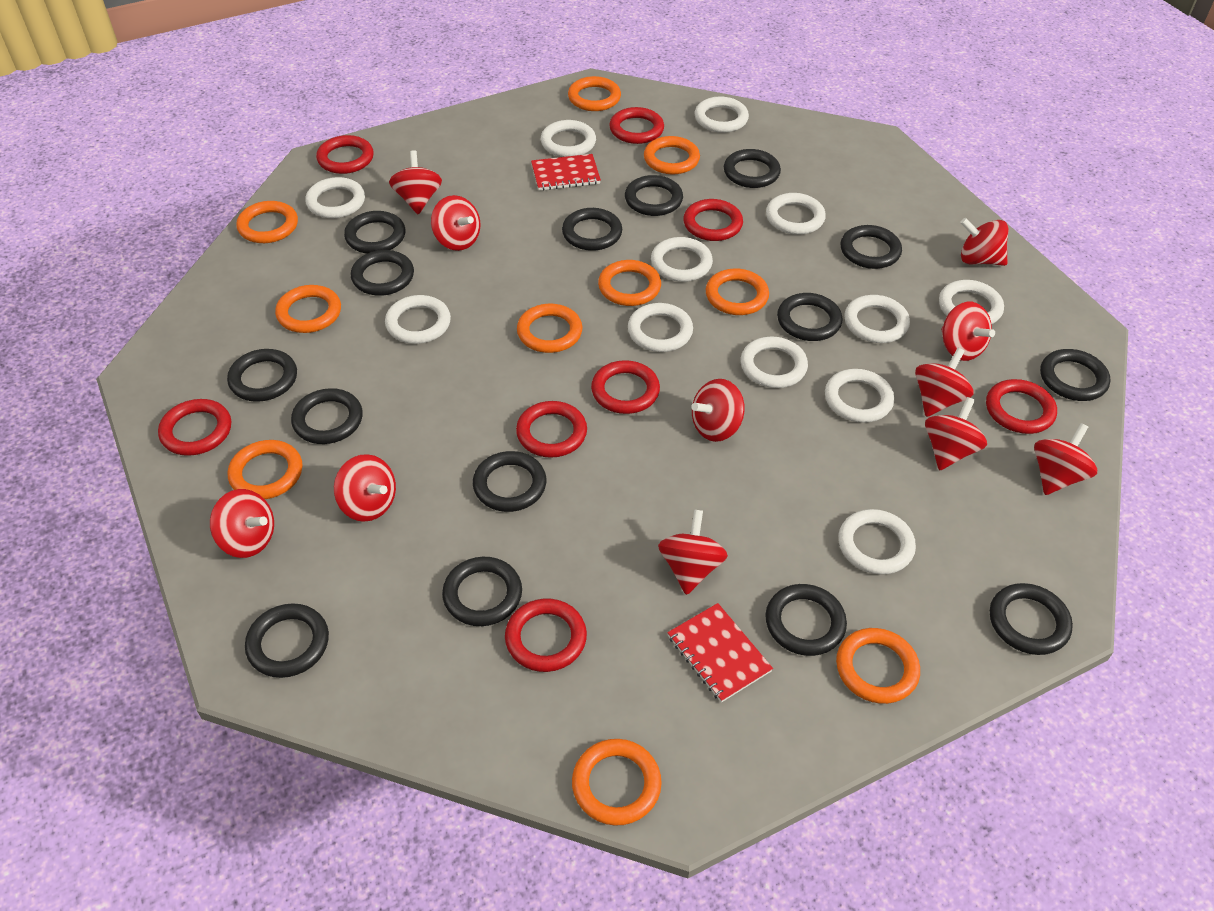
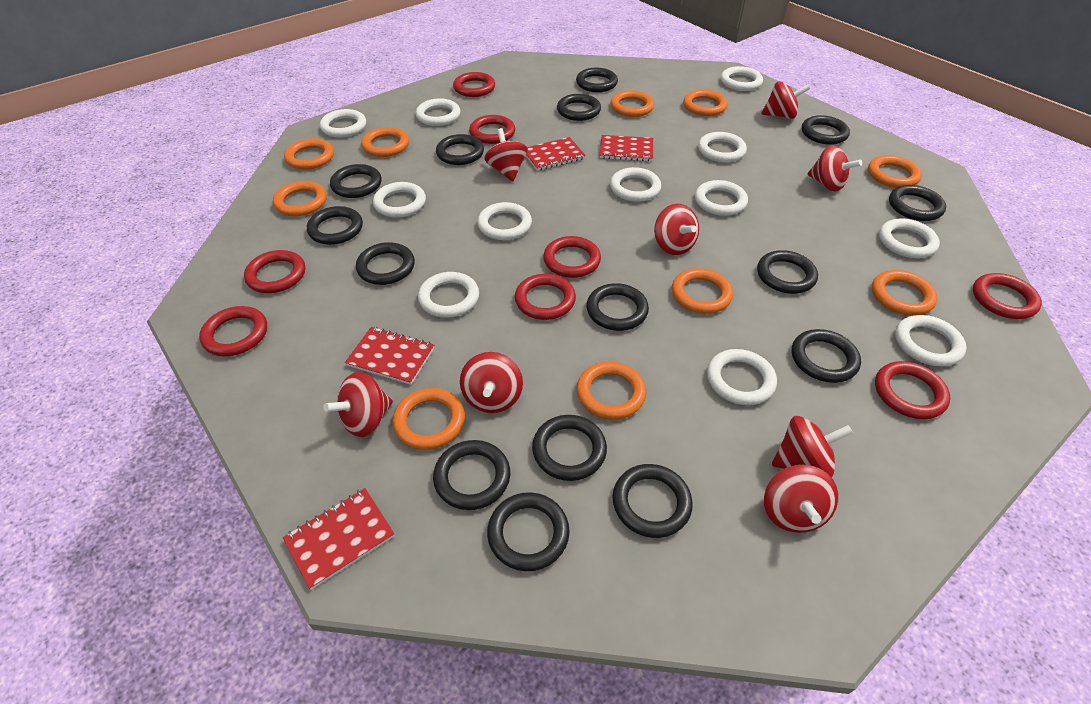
red notebook: 2 -> 4
red spinning top: 11 -> 8

